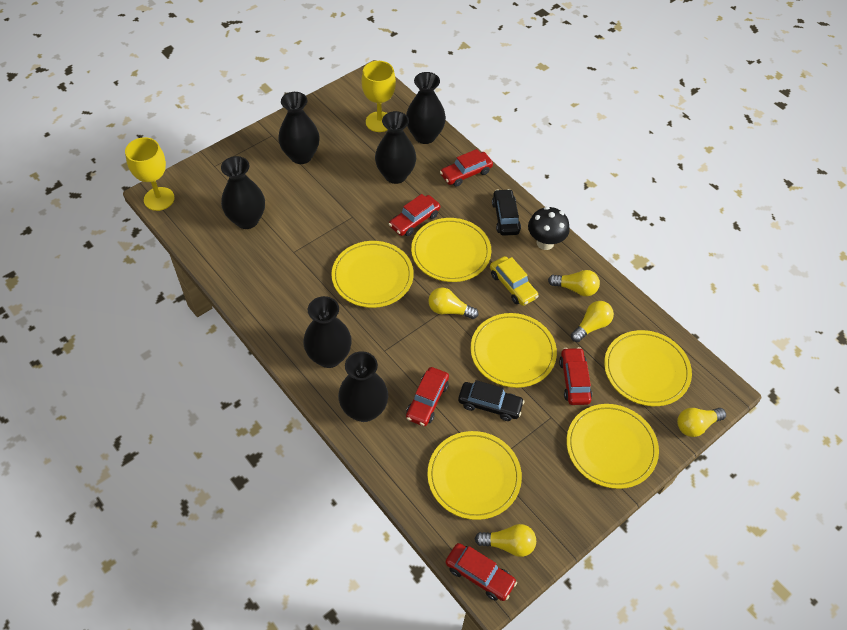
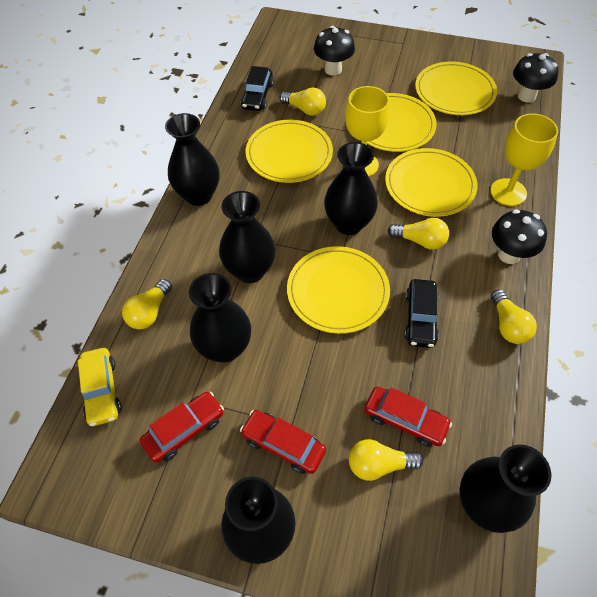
black mushroom: 1 -> 3
red car: 5 -> 3
yellow plate: 6 -> 5

